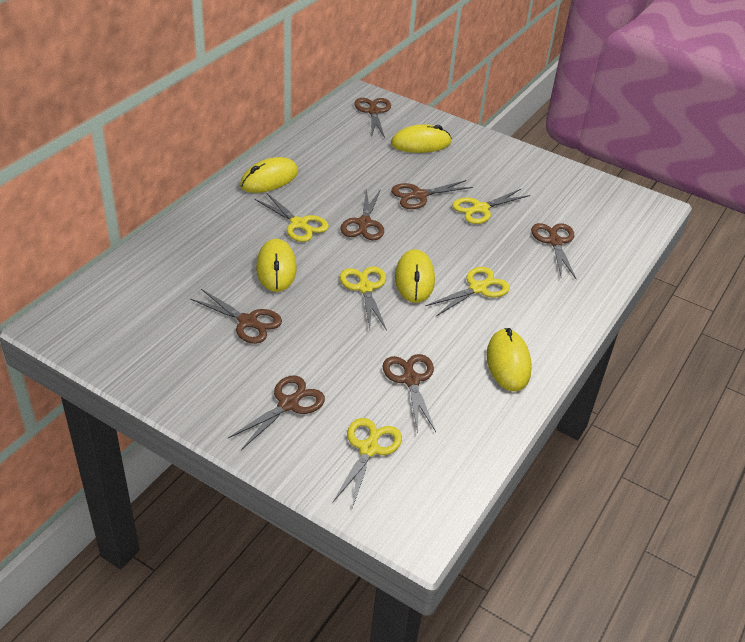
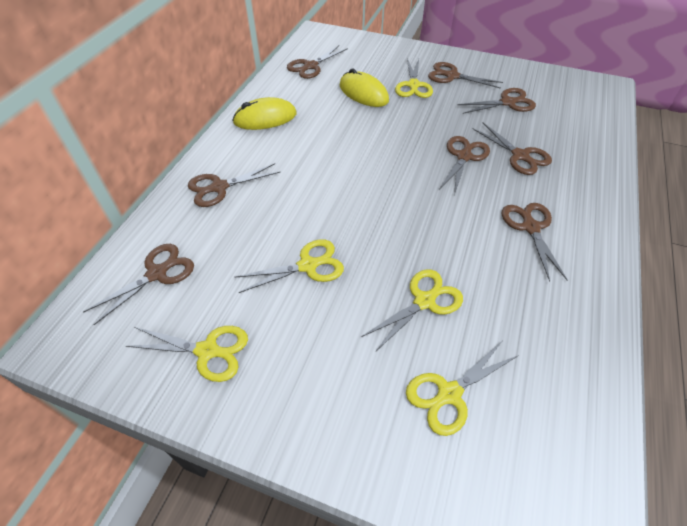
brown scissors: 7 -> 8
yellow mouse: 5 -> 2

